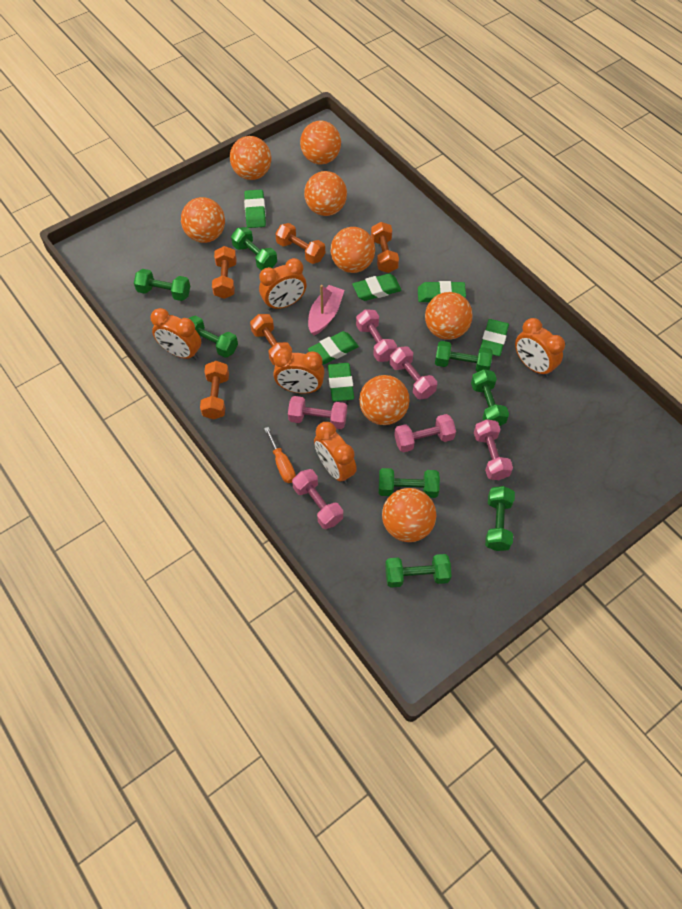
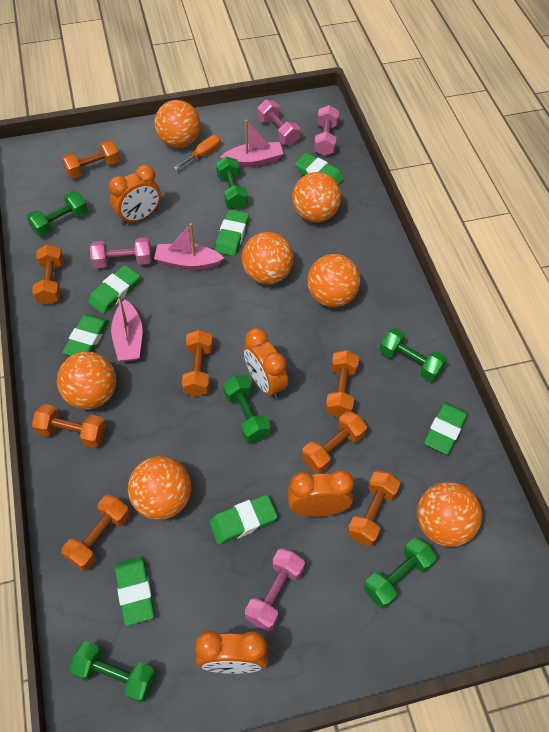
green dumbbell: 8 -> 6
green eraser: 6 -> 7
orange ball: 8 -> 7
orange clock: 5 -> 4
orange dumbbell: 5 -> 8
pink boat: 1 -> 3
pink dumbbell: 6 -> 4

